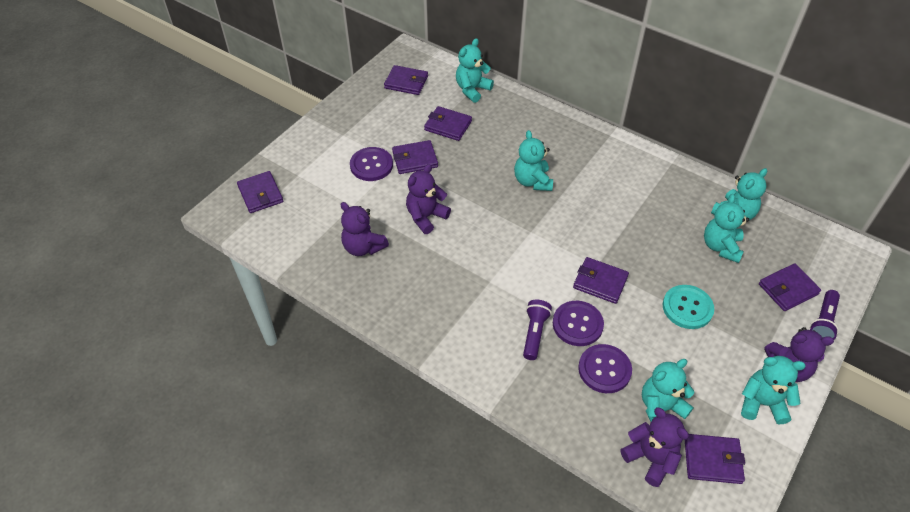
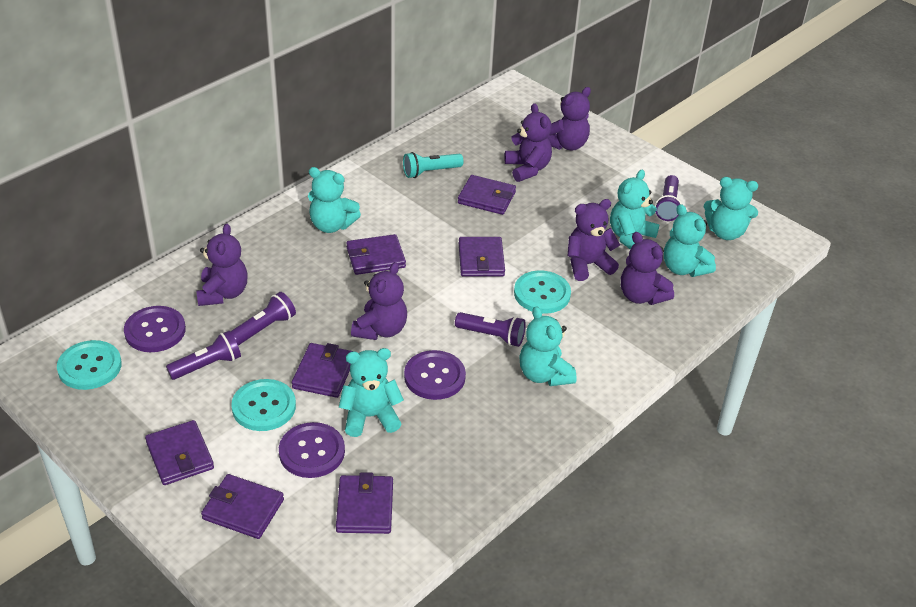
purple flashlight: 2 -> 4
purple teddy bear: 4 -> 6
turquoise button: 1 -> 3
turquoise flashlight: 0 -> 1

